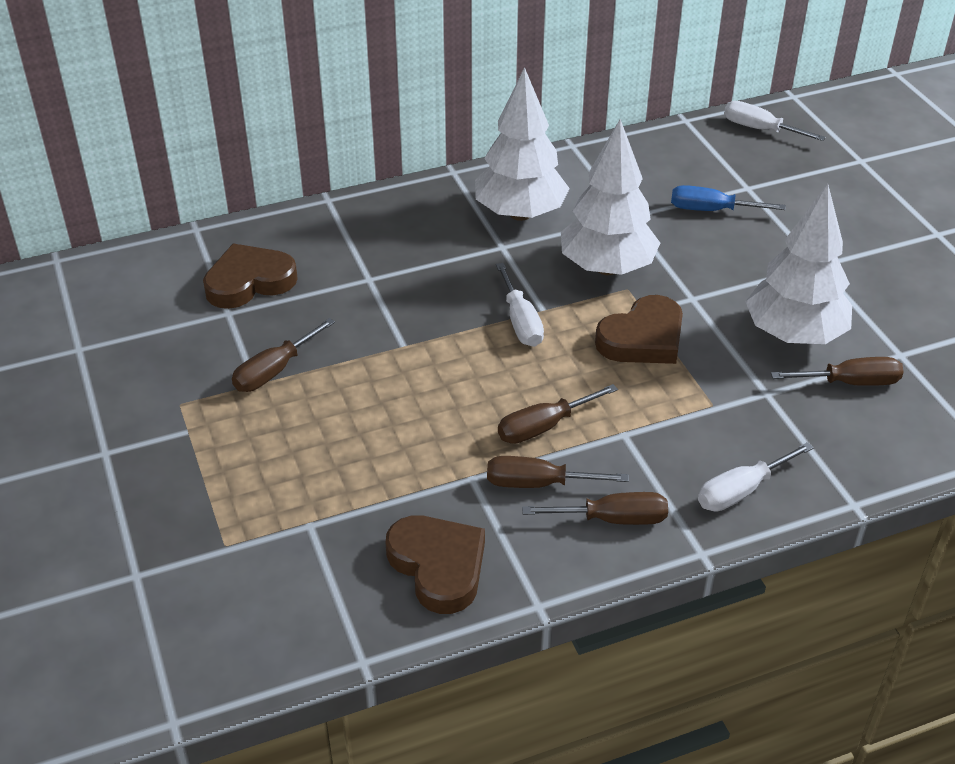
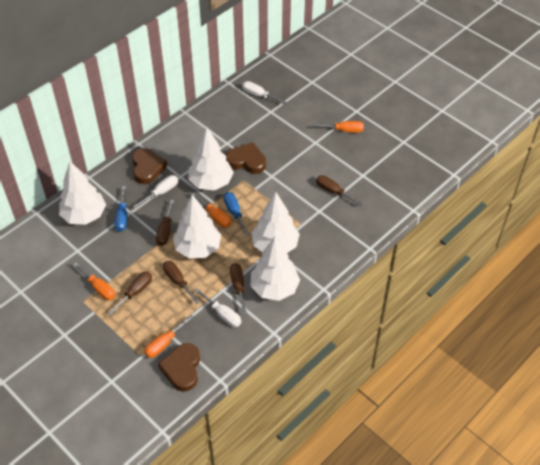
blue screwdriver: 1 -> 2
orange screwdriver: 0 -> 4
white tree: 3 -> 5

